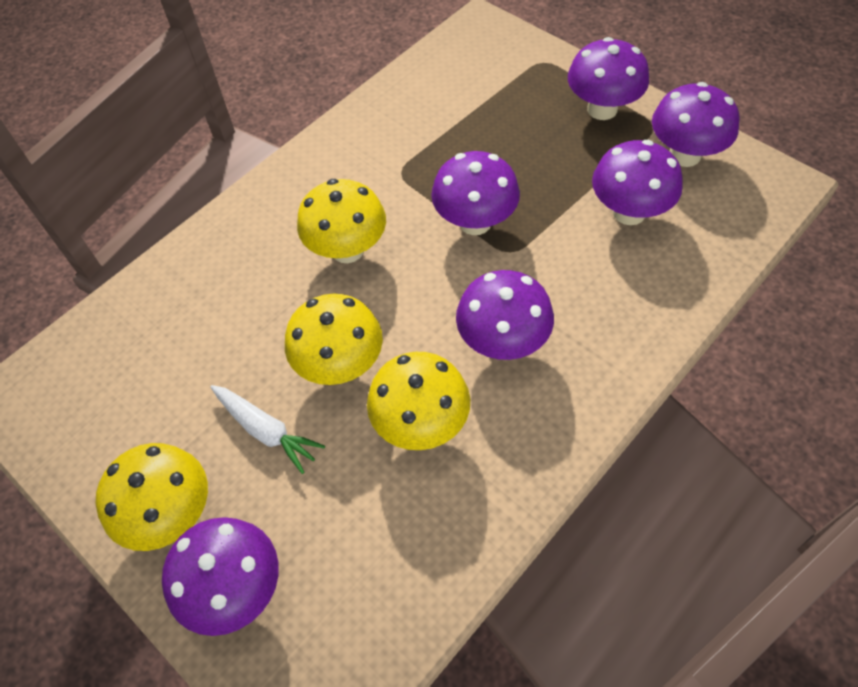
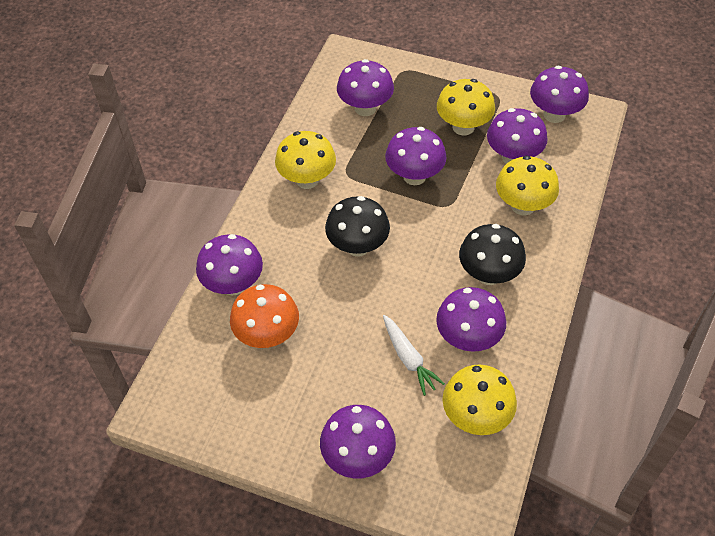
black mushroom: 0 -> 2
orange mushroom: 0 -> 1
purple mushroom: 6 -> 7

